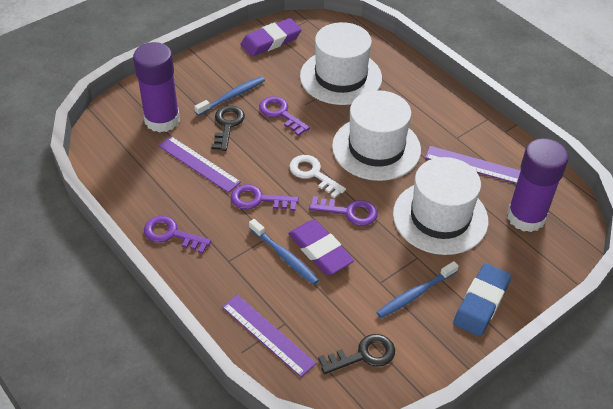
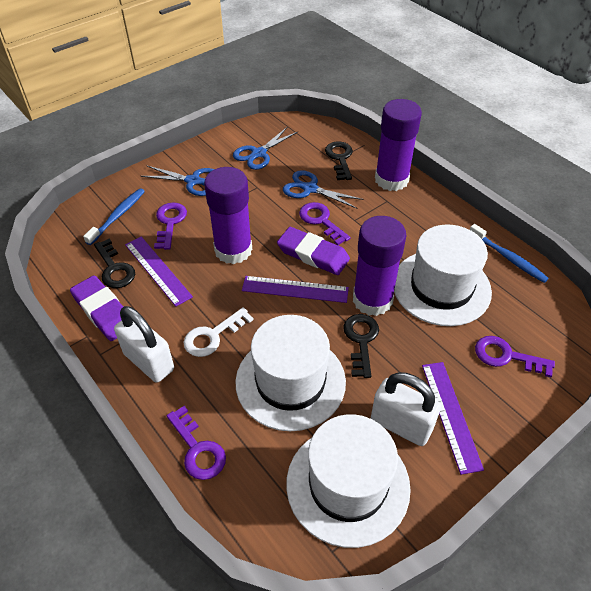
black key: 2 -> 3
blue eraser: 1 -> 0
blue scissors: 0 -> 3
blue toothbrush: 3 -> 2
purple glue stick: 2 -> 3
white padlock: 0 -> 2

